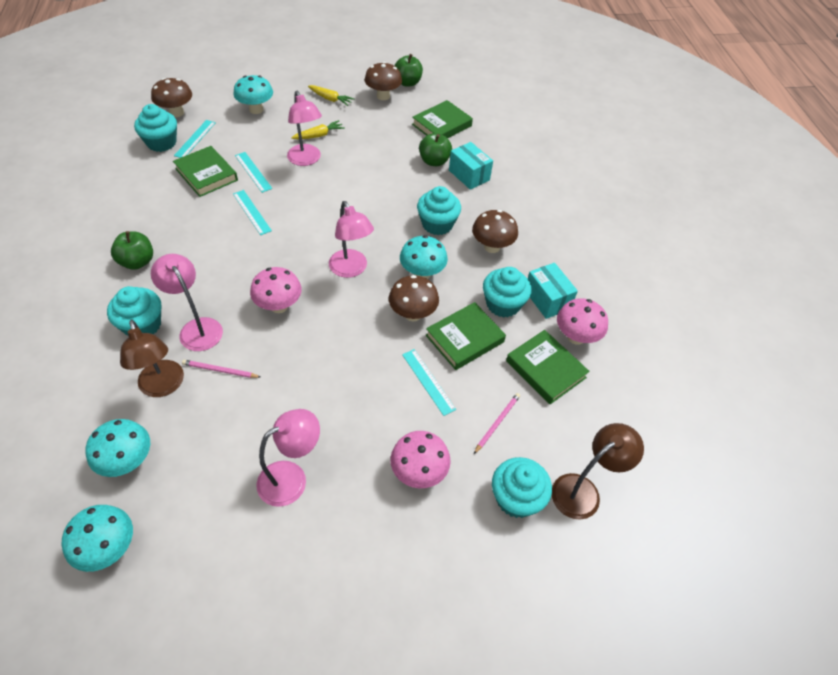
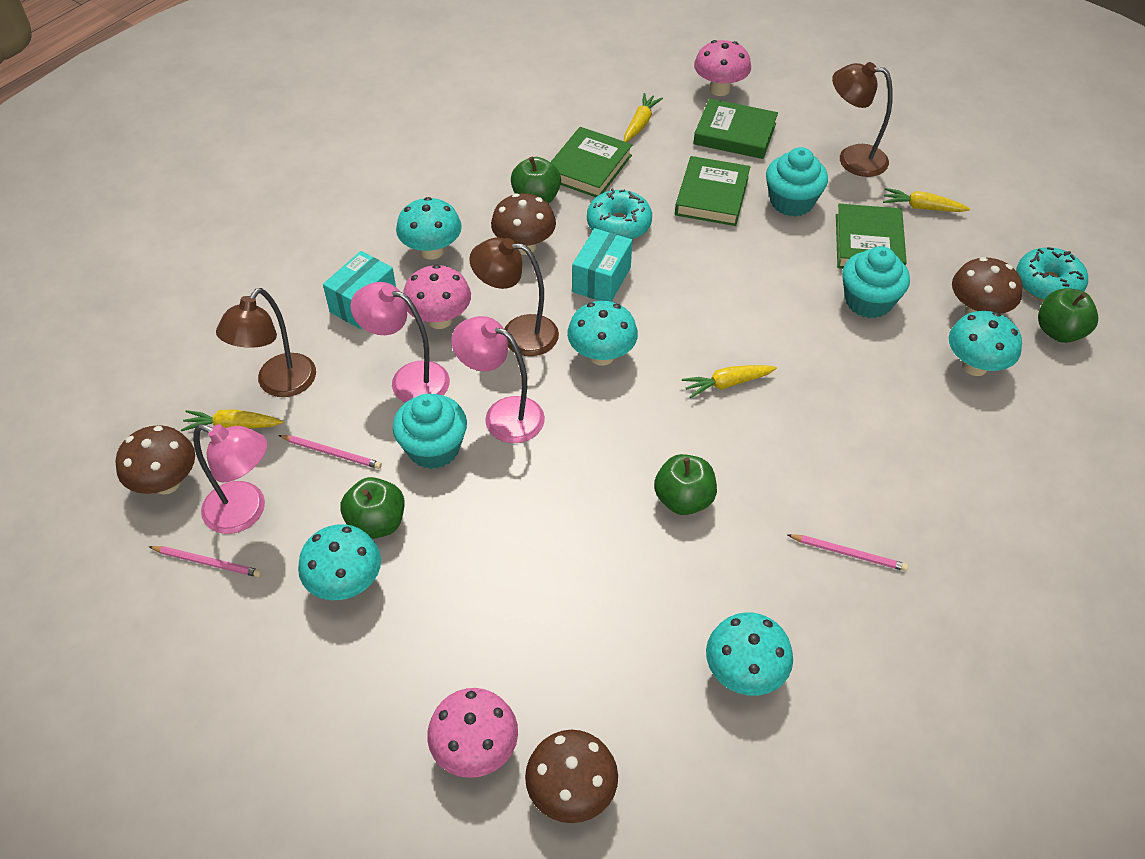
brown lamp: 2 -> 3
green apple: 3 -> 4
pink lamp: 4 -> 3
pink pencil: 2 -> 3
turquoise cupcake: 5 -> 3
turquoise donut: 0 -> 2
turquoise mushroom: 4 -> 5
turquoise ruler: 4 -> 0
yellow carrot: 2 -> 4

